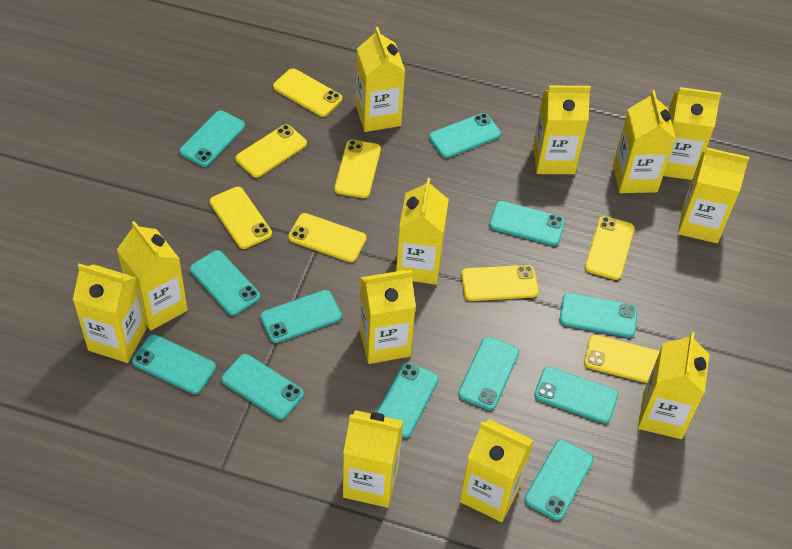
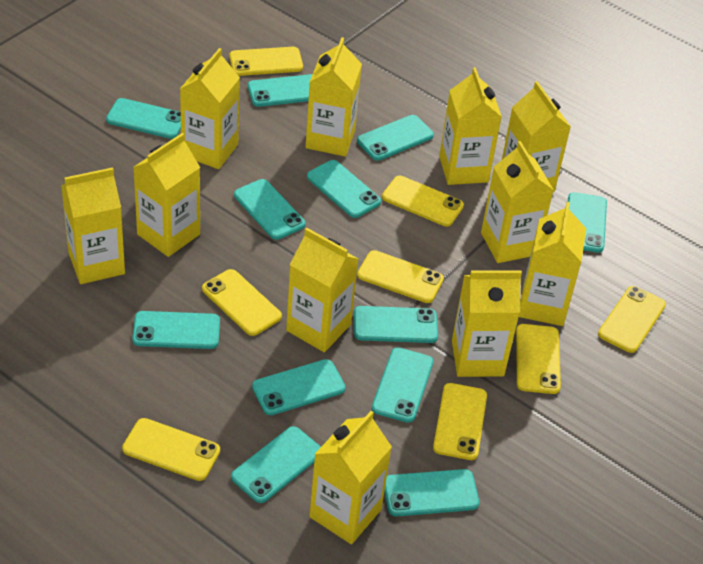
yellow carton: 12 -> 11

